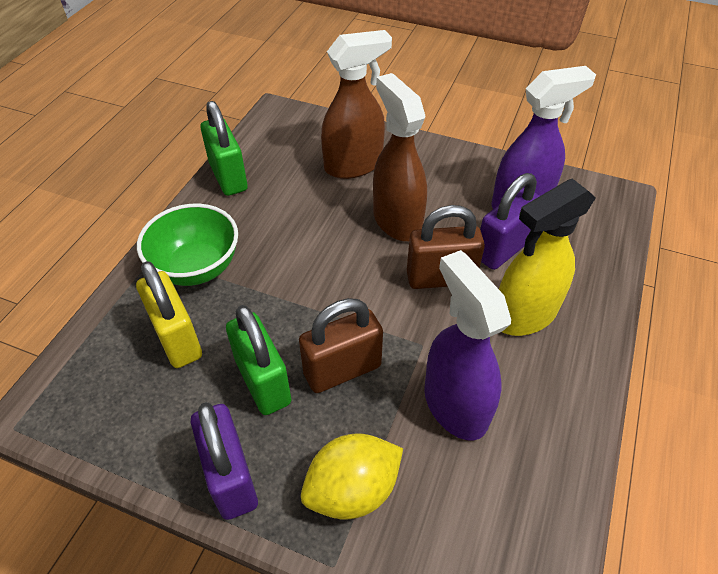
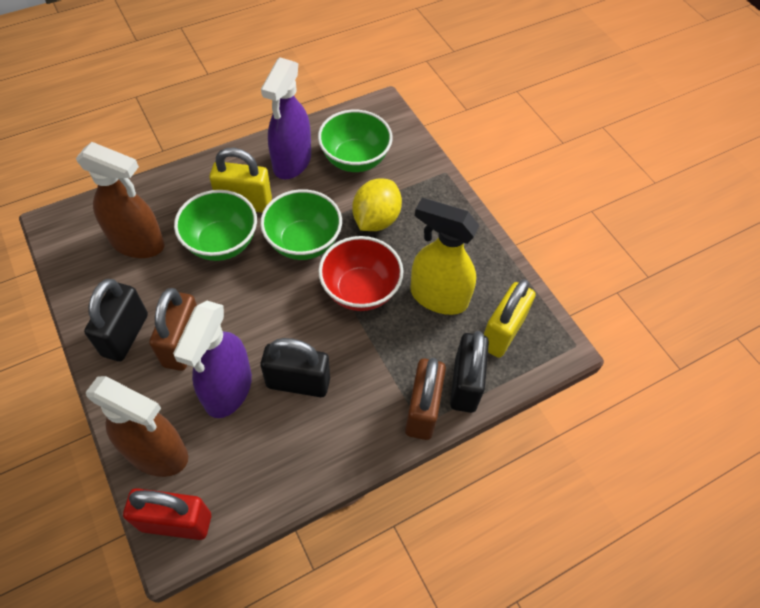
black padlock: 0 -> 3
green bowl: 1 -> 3
green padlock: 2 -> 0
purple padlock: 2 -> 0
red bowl: 0 -> 1
red padlock: 0 -> 1
yellow padlock: 1 -> 2

